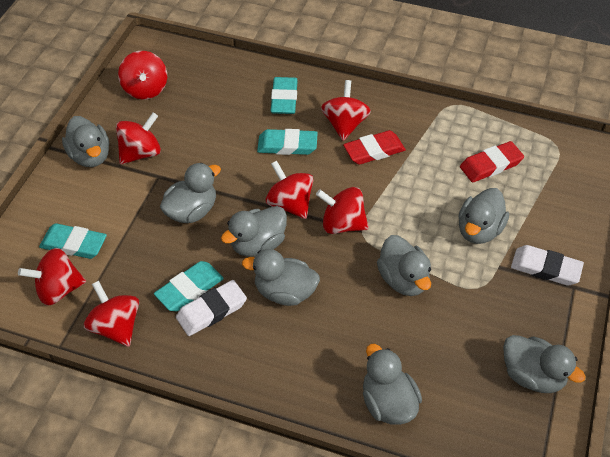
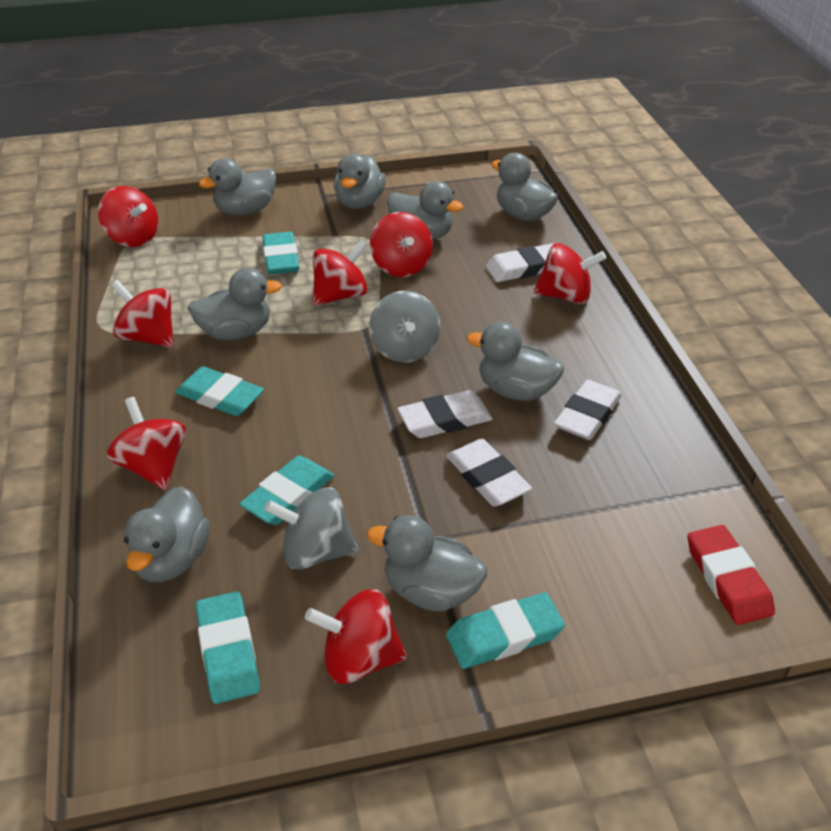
grey spinning top: 0 -> 2
red eraser: 2 -> 1
turquoise eraser: 4 -> 5
white eraser: 2 -> 4

